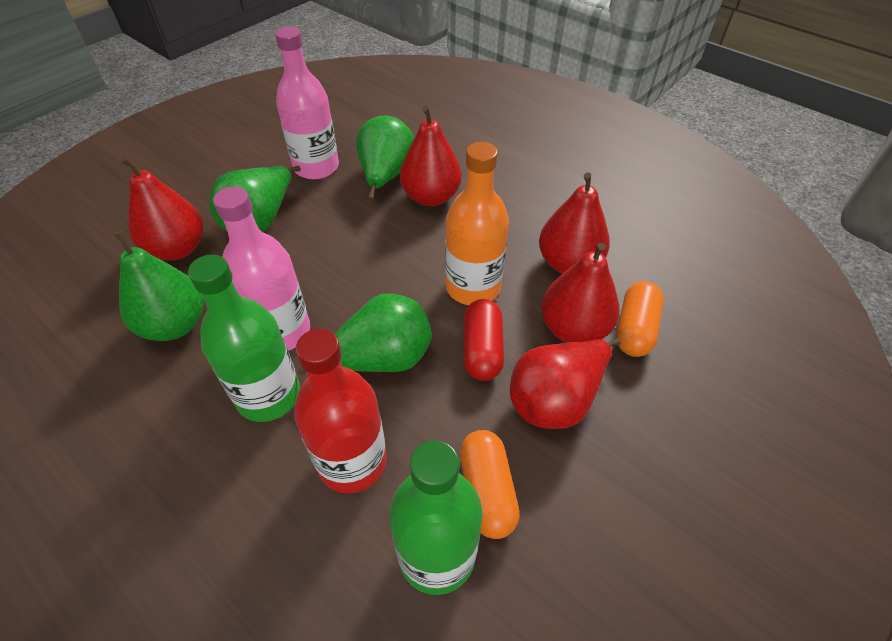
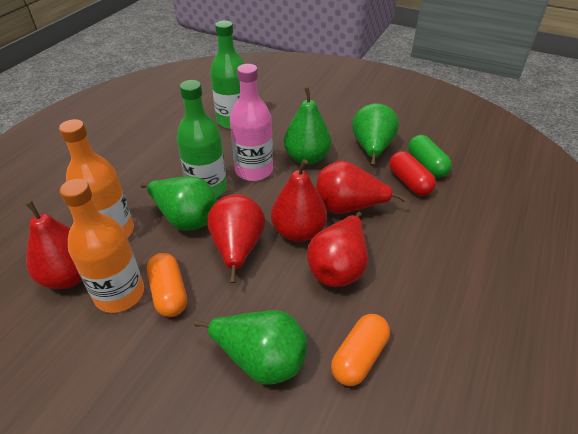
green capsule: 0 -> 1
orange bottle: 1 -> 2
pink bottle: 2 -> 1
red bottle: 1 -> 0

